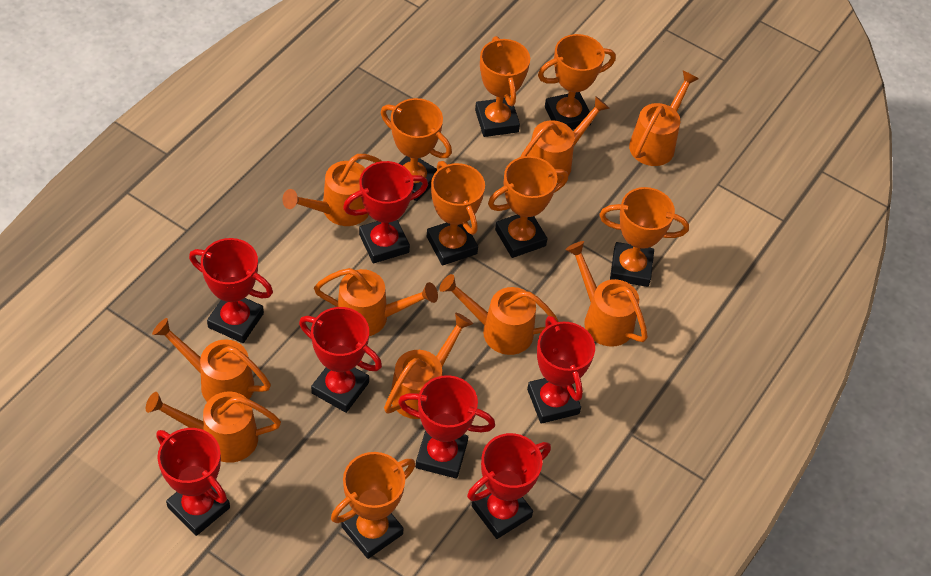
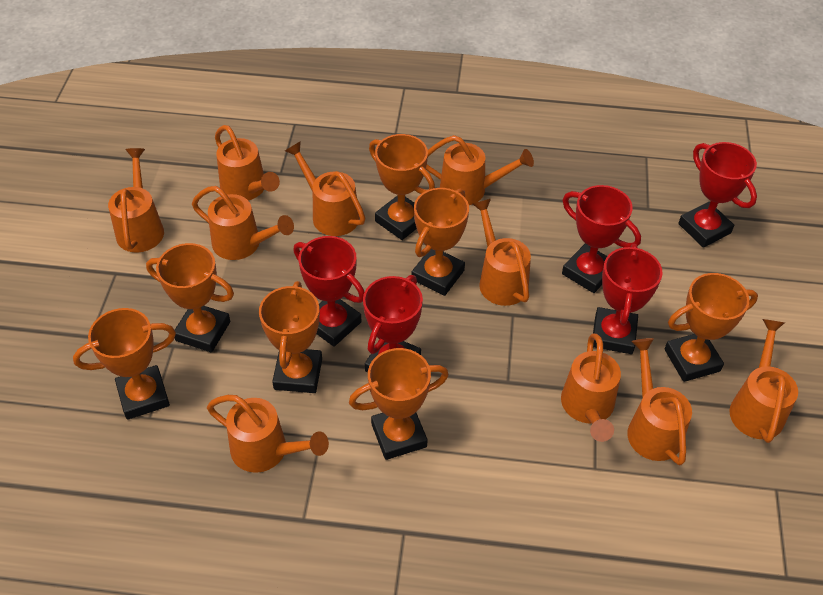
orange watering can: 9 -> 10
red trophy: 7 -> 5

